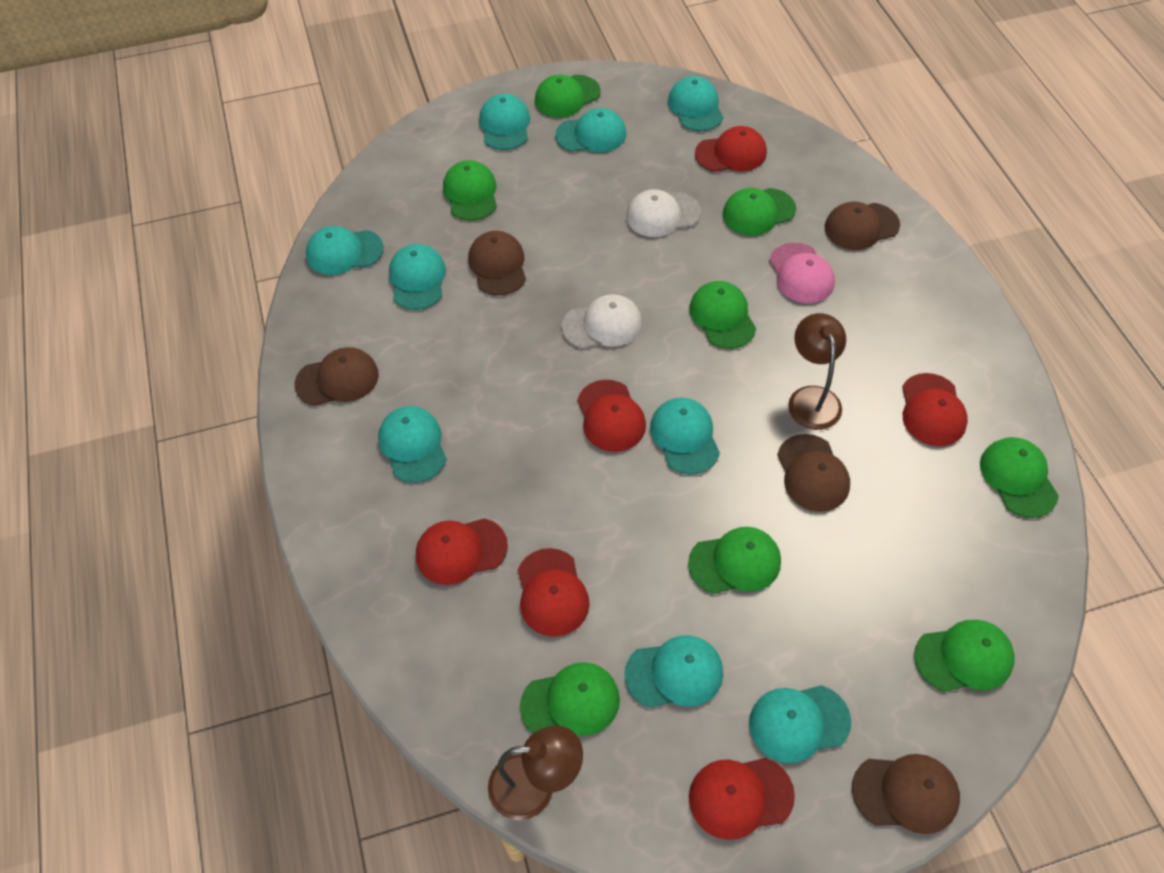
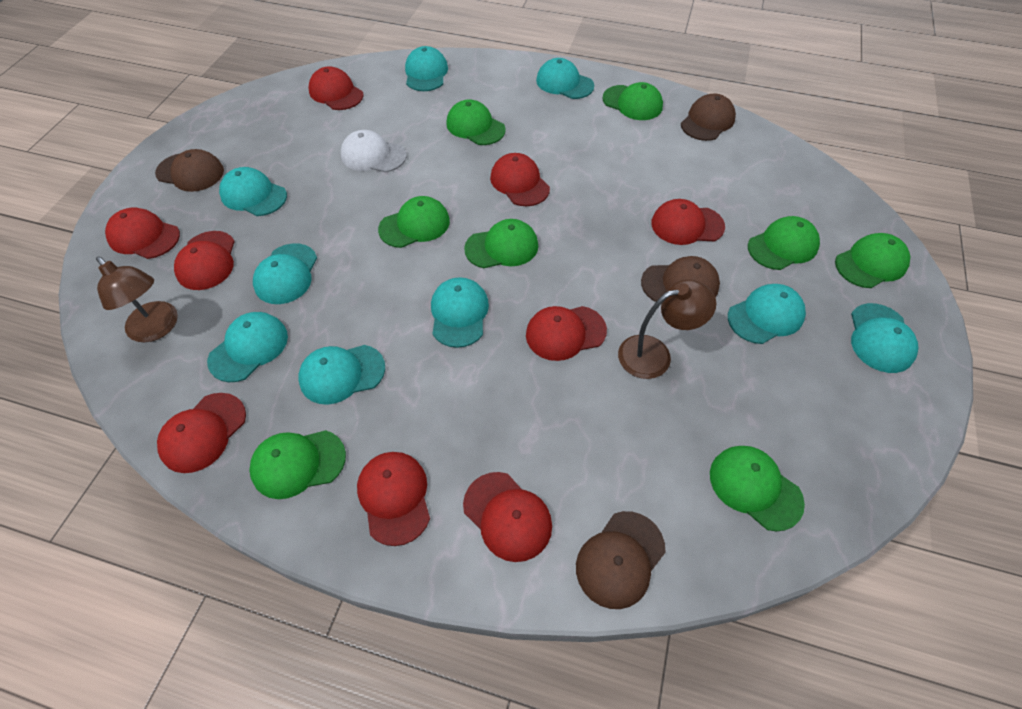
brown cap: 5 -> 4
pink cap: 1 -> 0
red cap: 6 -> 9
white cap: 2 -> 1

